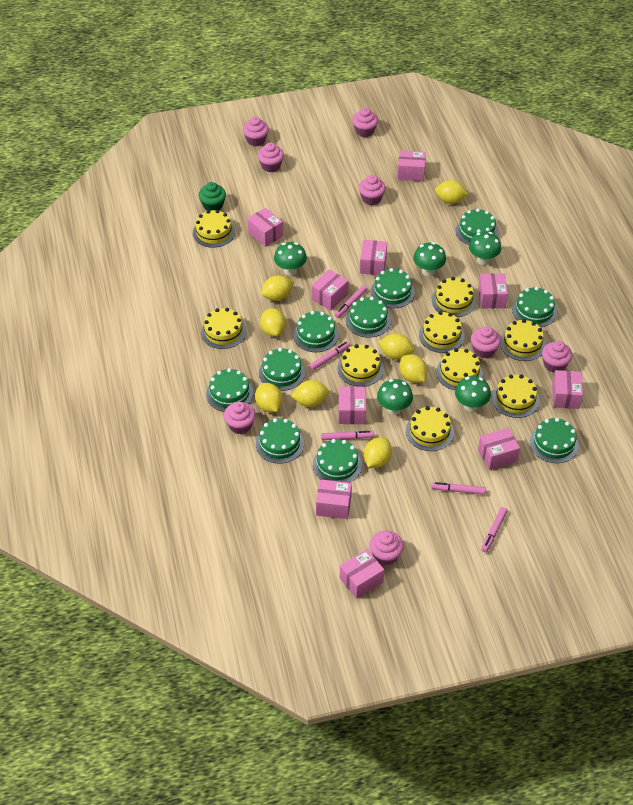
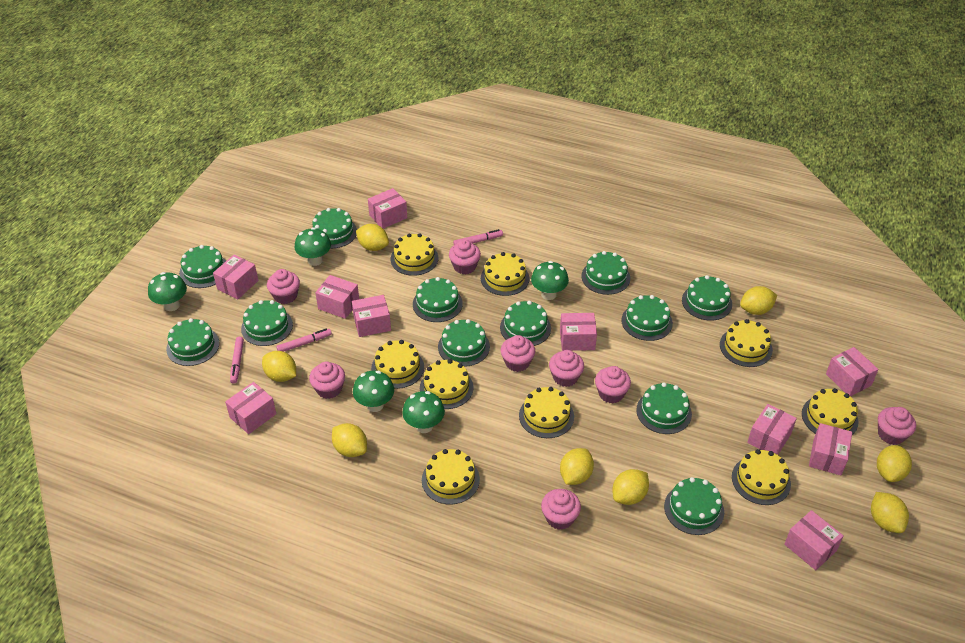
green cake: 10 -> 12
green cupcake: 1 -> 0
pink marker: 5 -> 3

